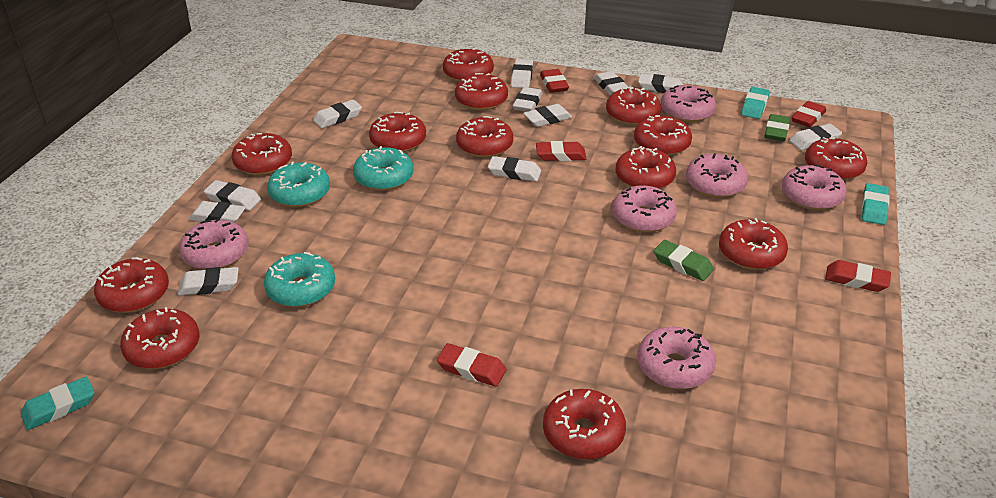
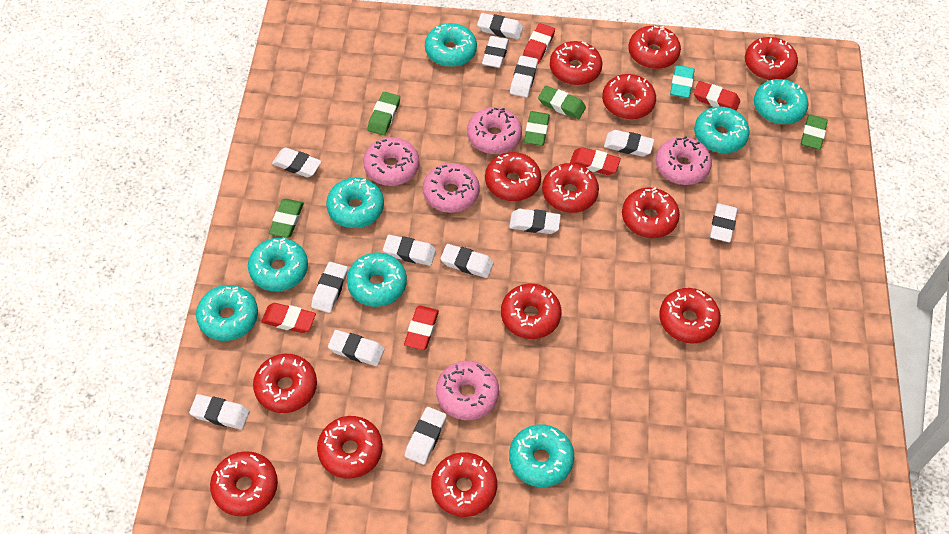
green eraser: 2 -> 5
pink donut: 6 -> 5
turquoise donut: 3 -> 8
turquoise eraser: 3 -> 1
white eraser: 11 -> 13

